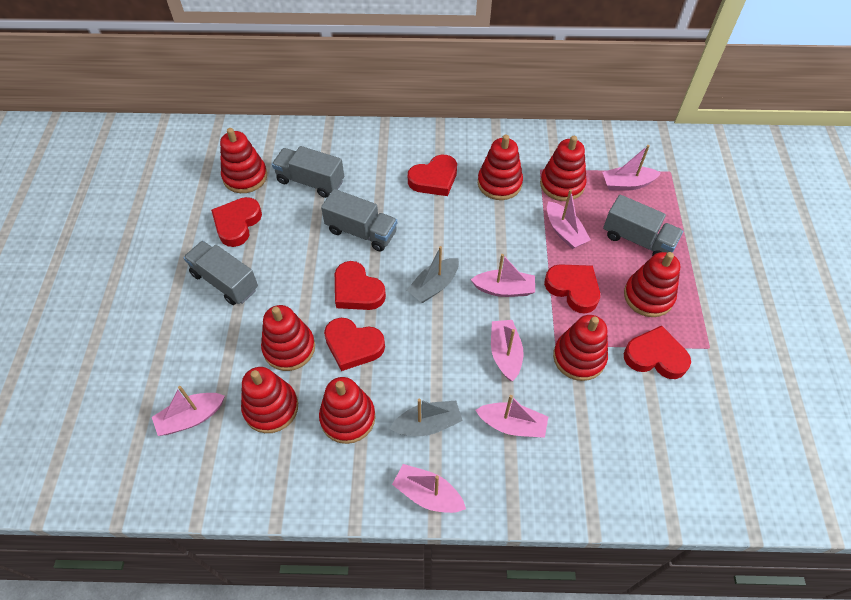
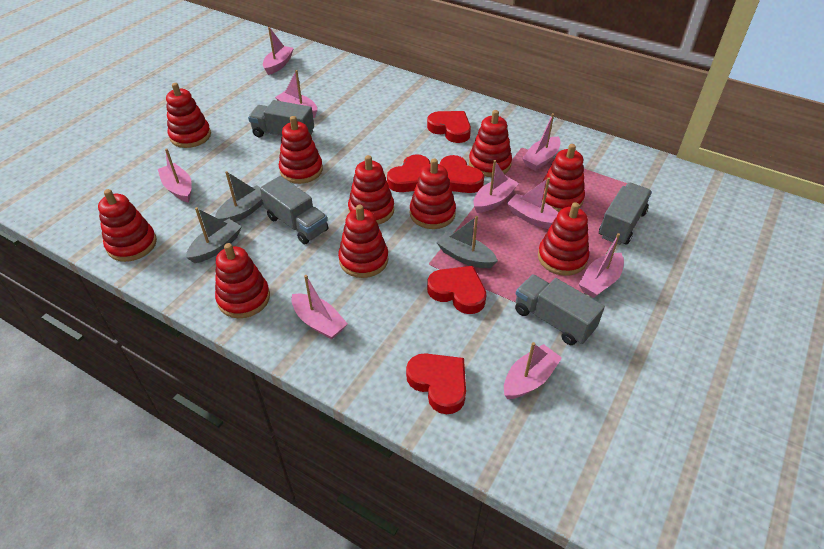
grey boat: 2 -> 3
pink boat: 7 -> 9
red heart: 6 -> 5
red stacking toy: 8 -> 10

